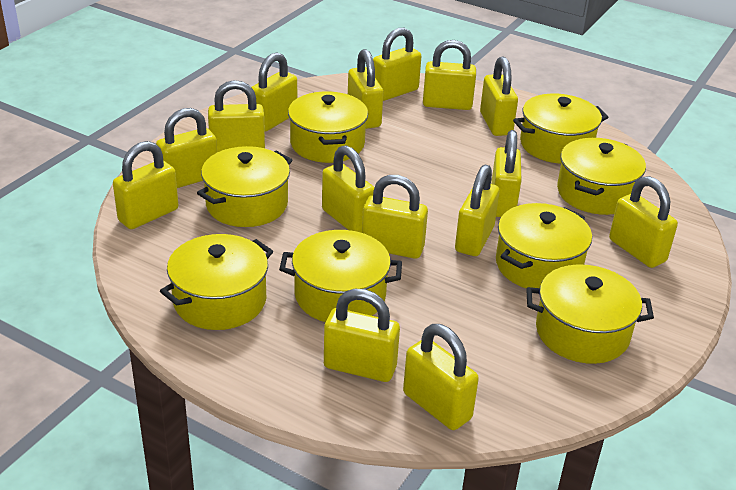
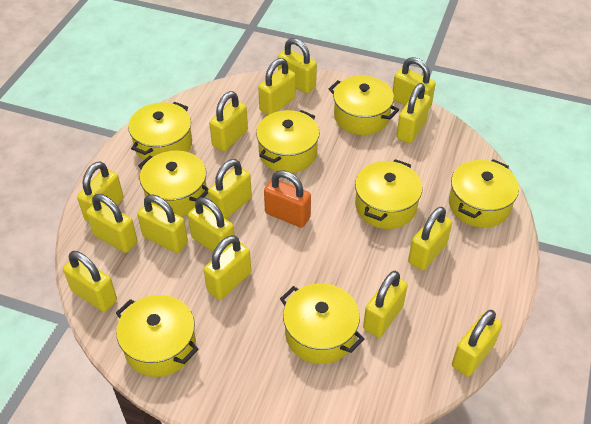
orange padlock: 0 -> 1

